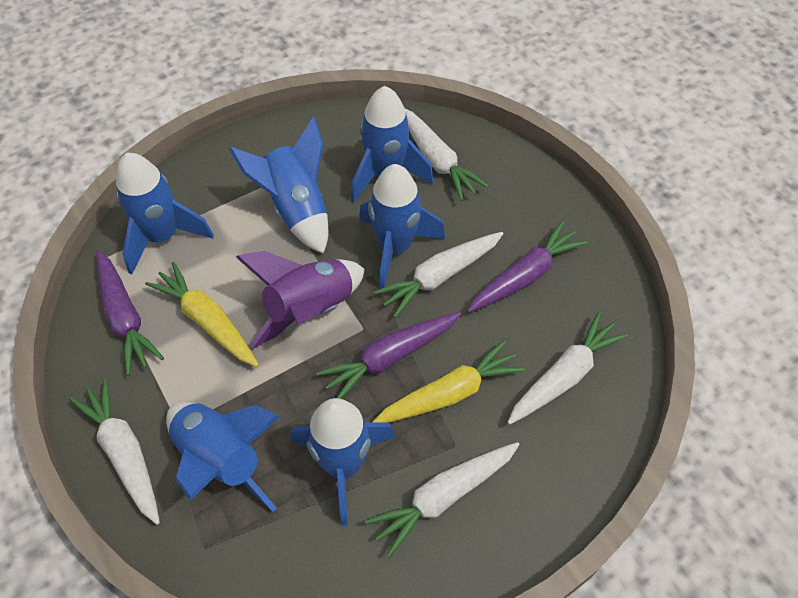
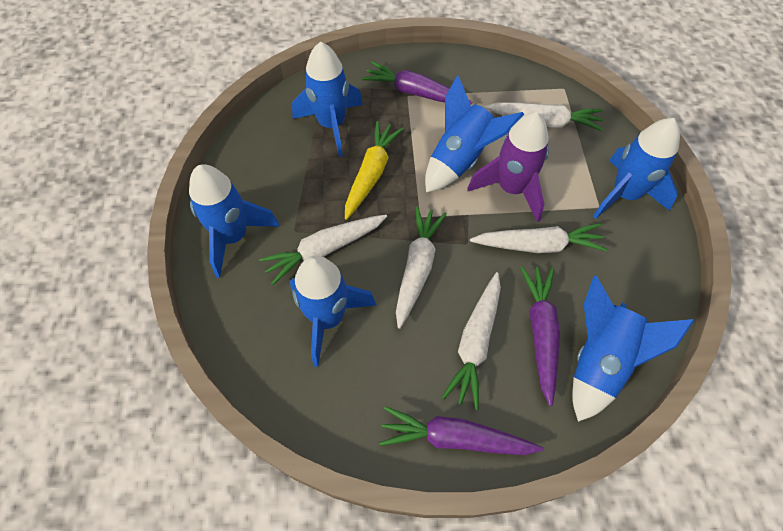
yellow carrot: 2 -> 1

